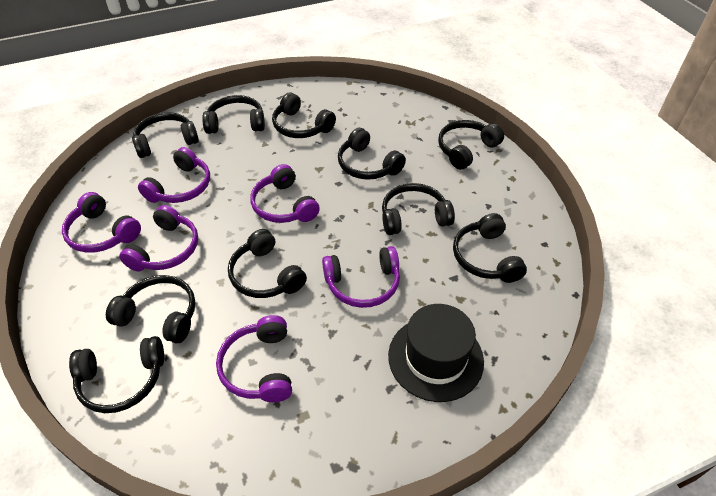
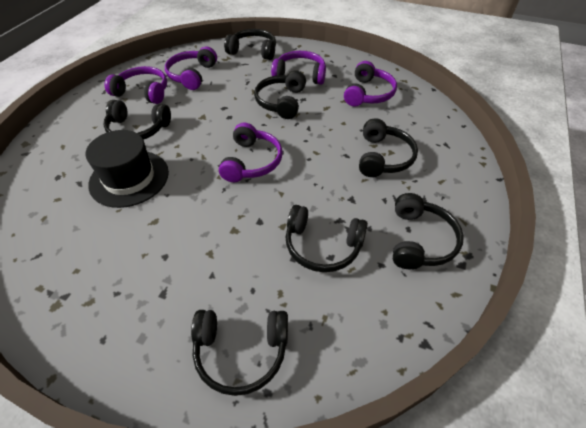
black headphones: 10 -> 7
purple headphones: 6 -> 5

